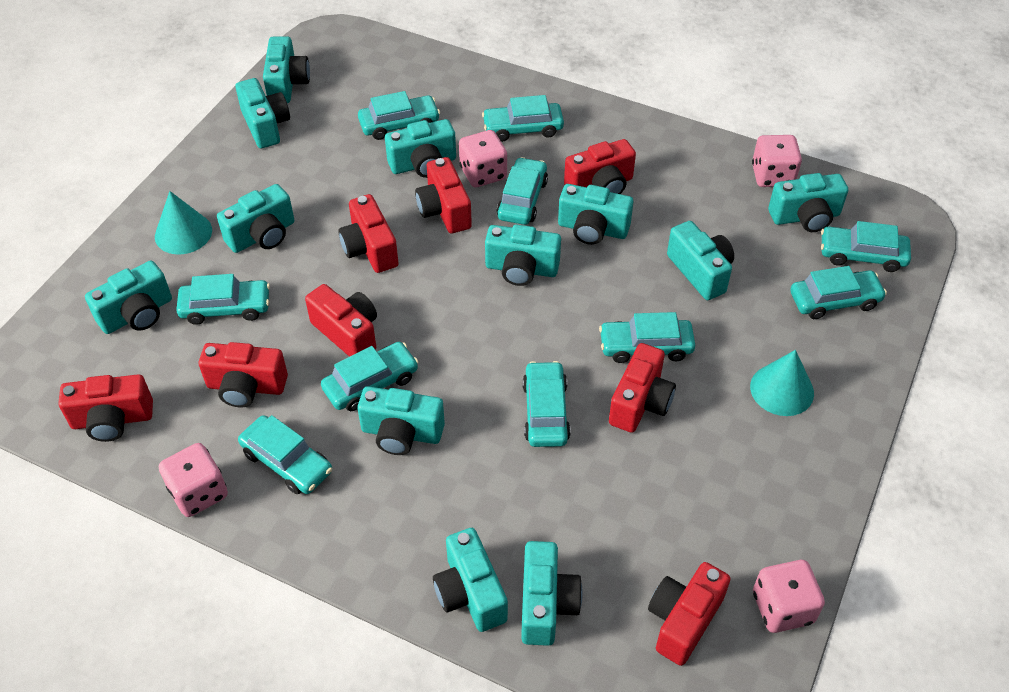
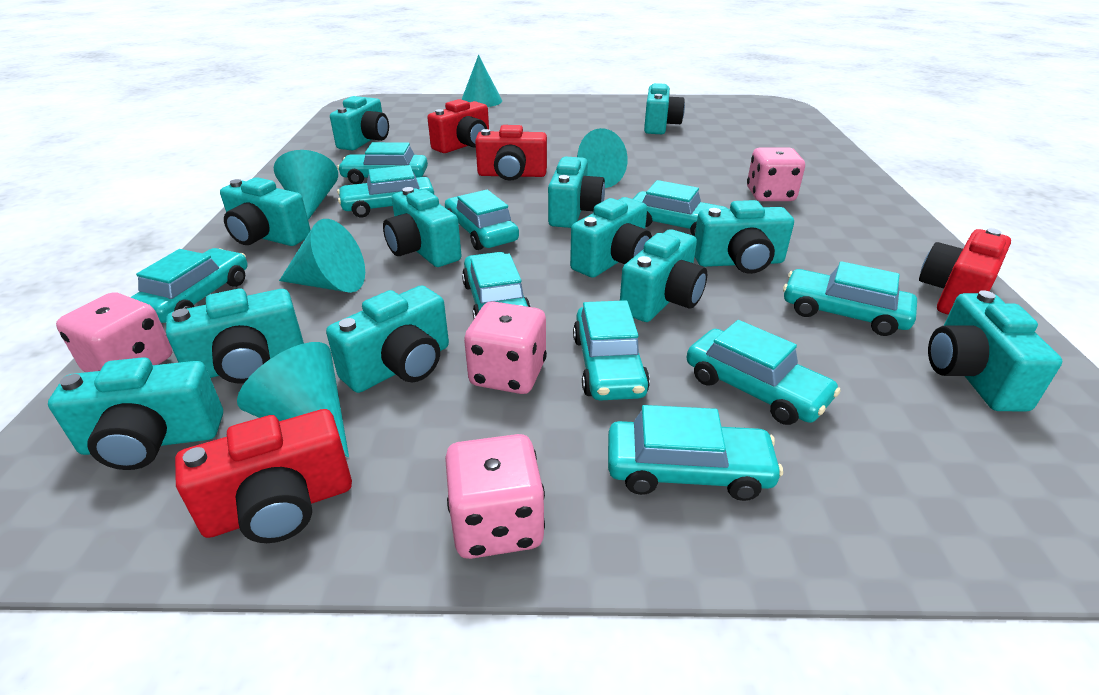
red camera: 8 -> 4
turquoise cone: 2 -> 5

